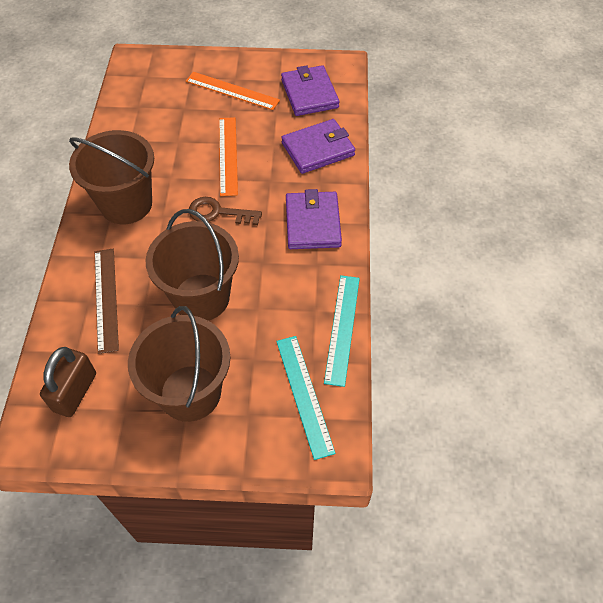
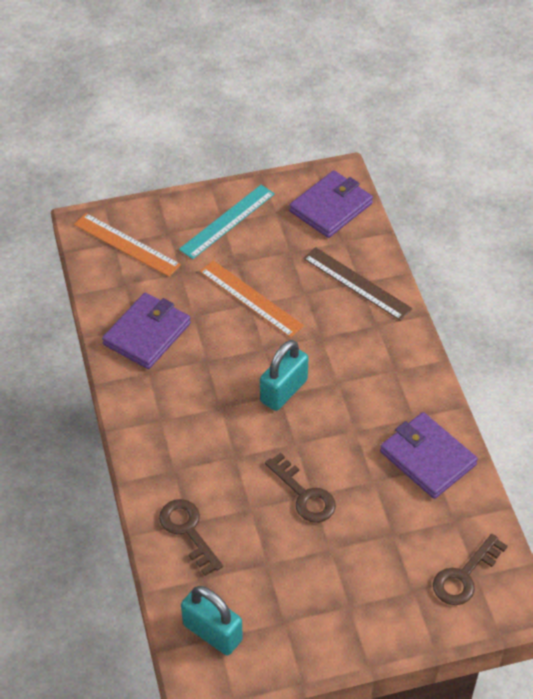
brown bucket: 3 -> 0
brown key: 1 -> 3
brown padlock: 1 -> 0
turquoise padlock: 0 -> 2
turquoise ruler: 2 -> 1

